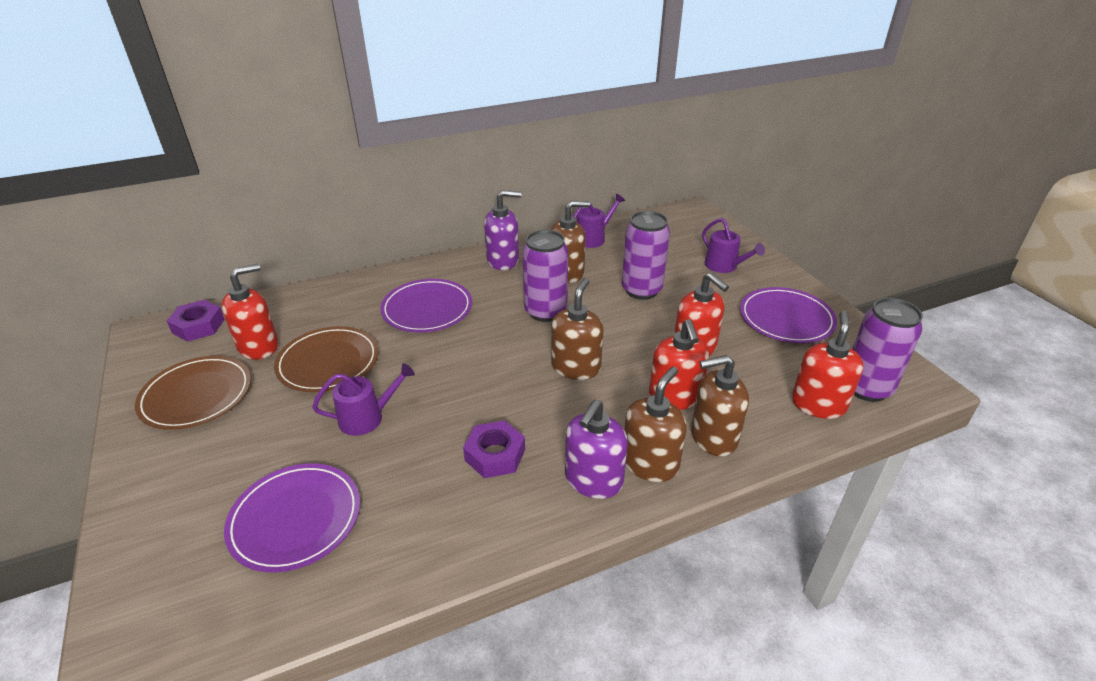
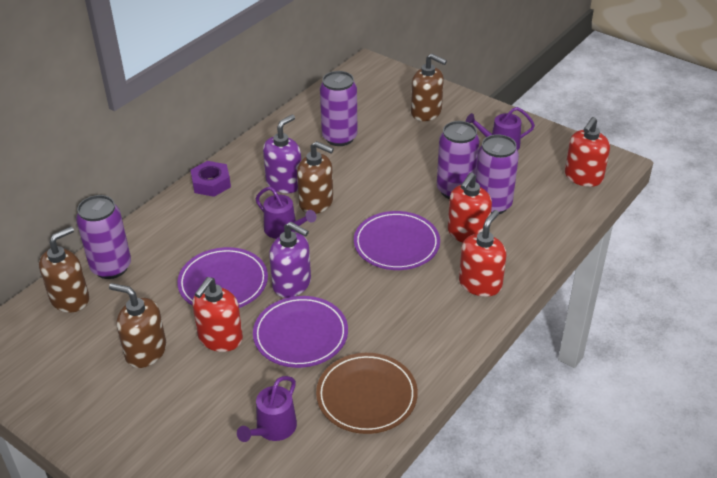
brown plate: 2 -> 1
purple can: 3 -> 4
purple nut: 2 -> 1

